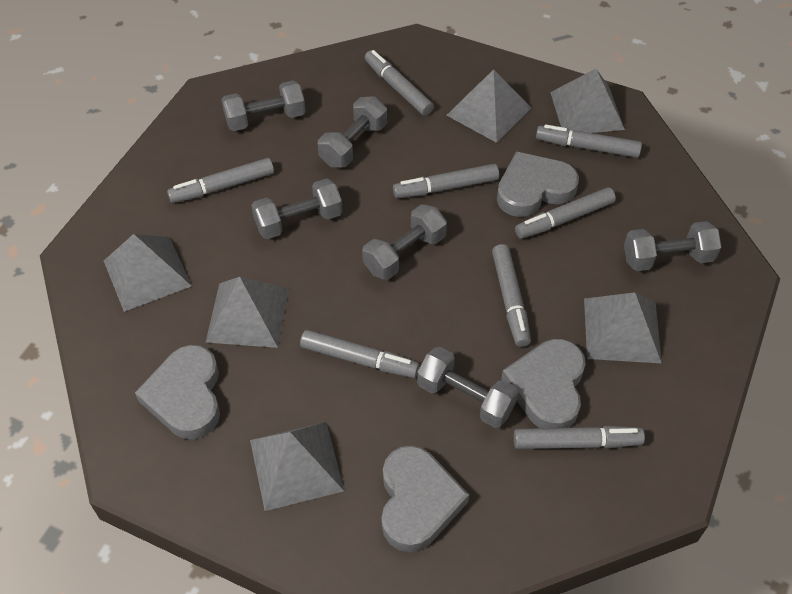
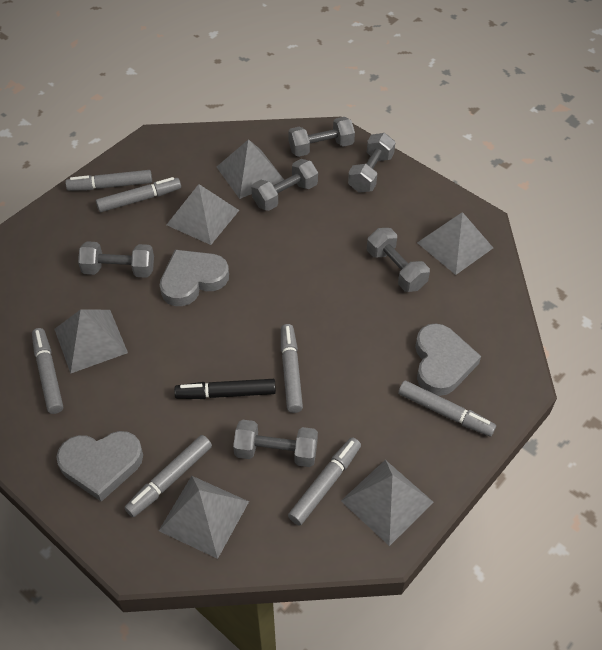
black marker: 0 -> 1
grey heart: 4 -> 3
grey marker: 8 -> 7

